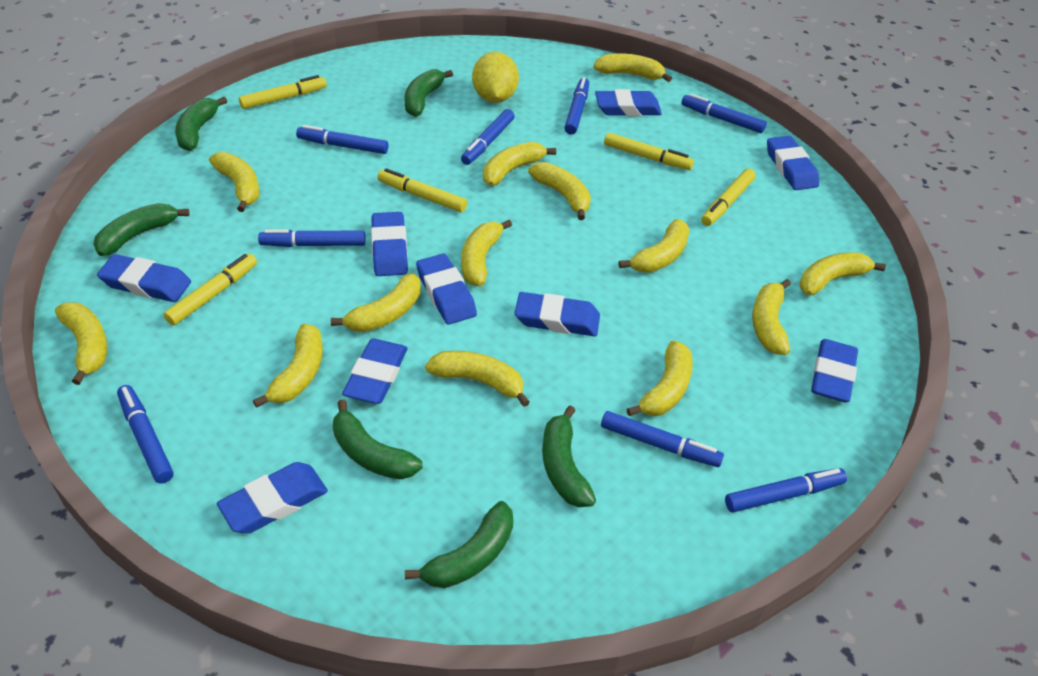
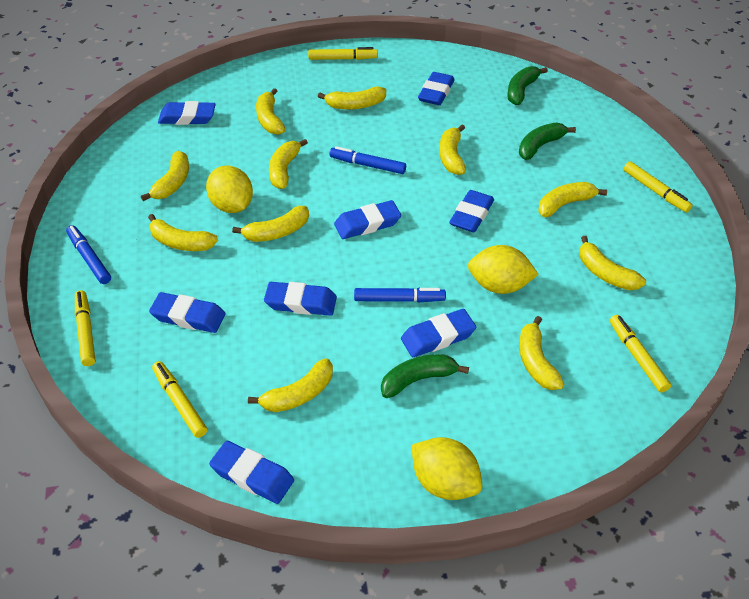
blue eraser: 9 -> 8
blue marker: 8 -> 3
green banana: 6 -> 3
yellow banana: 13 -> 11
yellow lemon: 1 -> 3

